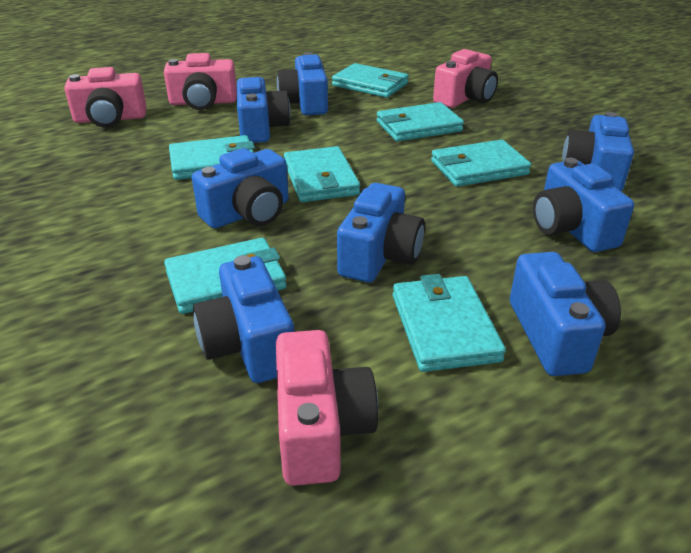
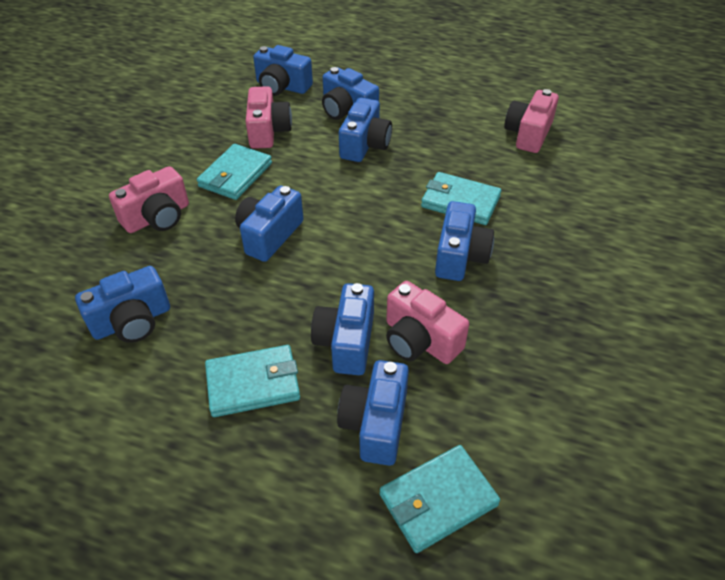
turquoise wallet: 7 -> 4

